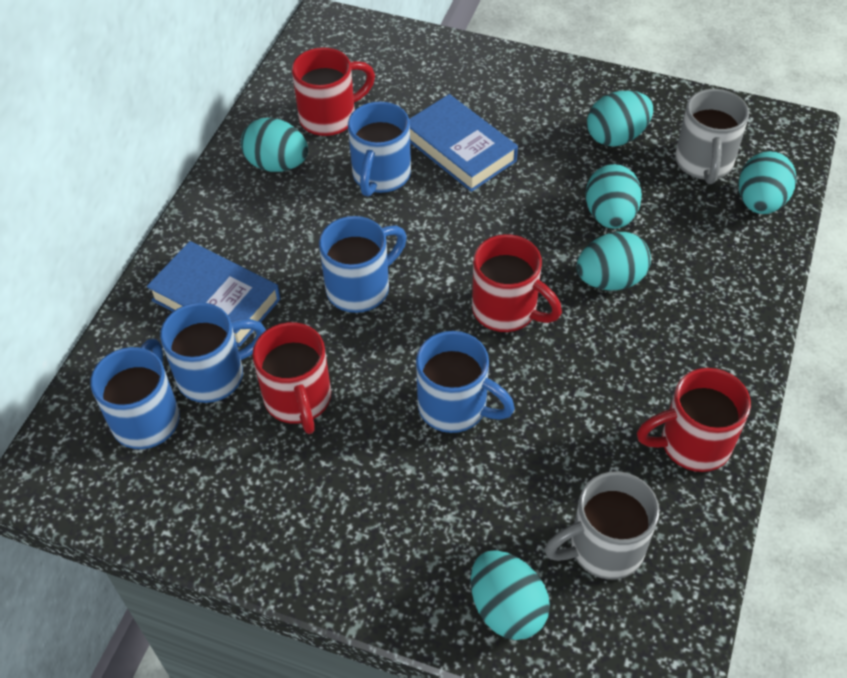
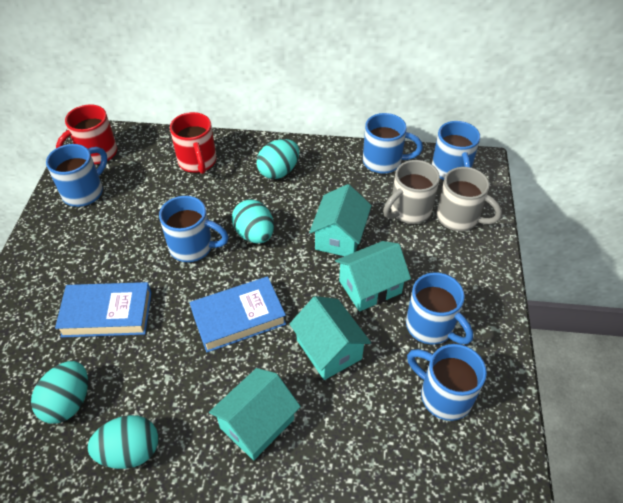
blue mug: 5 -> 6
red mug: 4 -> 2
turquoise egg: 6 -> 4
turquoise house: 0 -> 4

